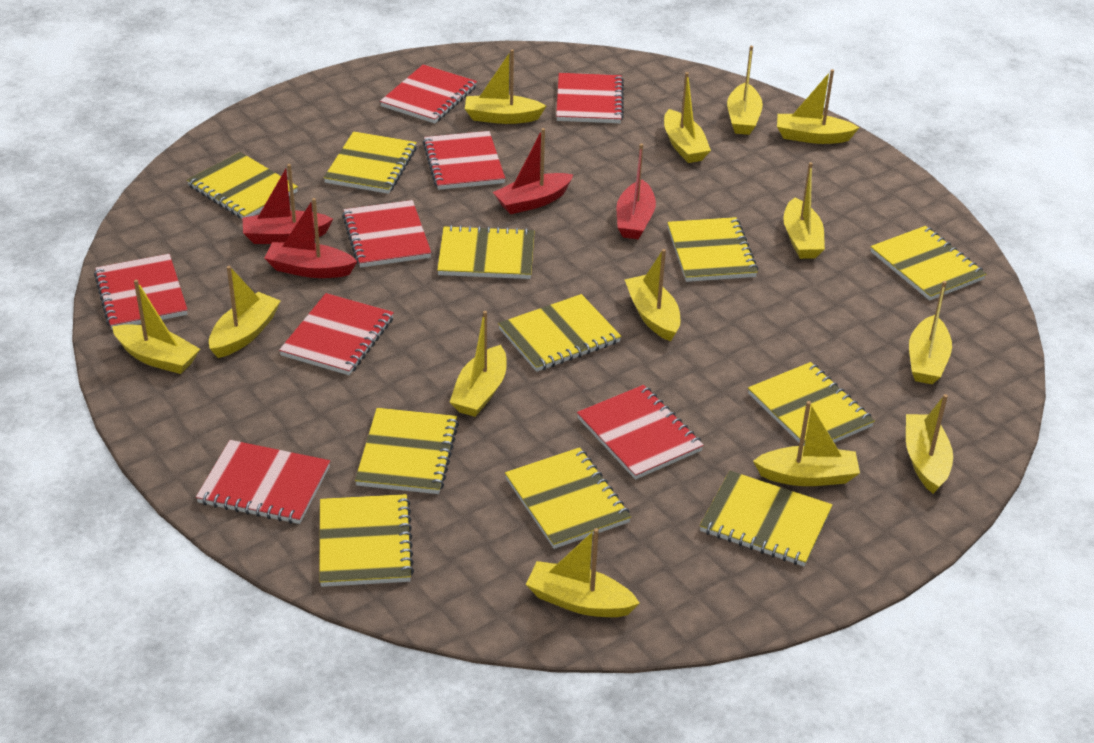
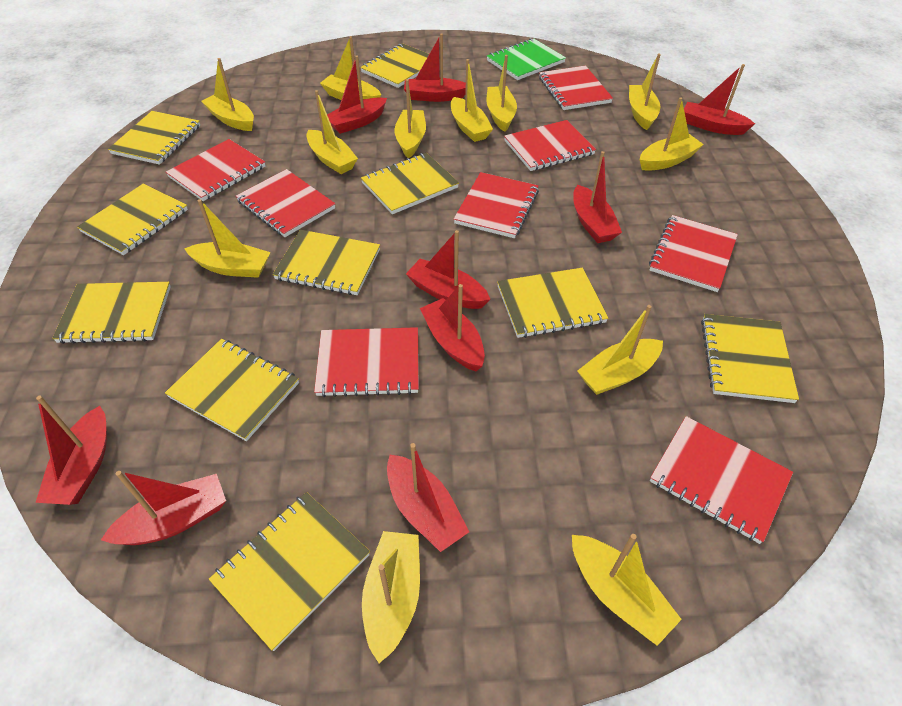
green notebook: 0 -> 1
red boat: 4 -> 9
yellow boat: 13 -> 12
yellow notebook: 11 -> 10

